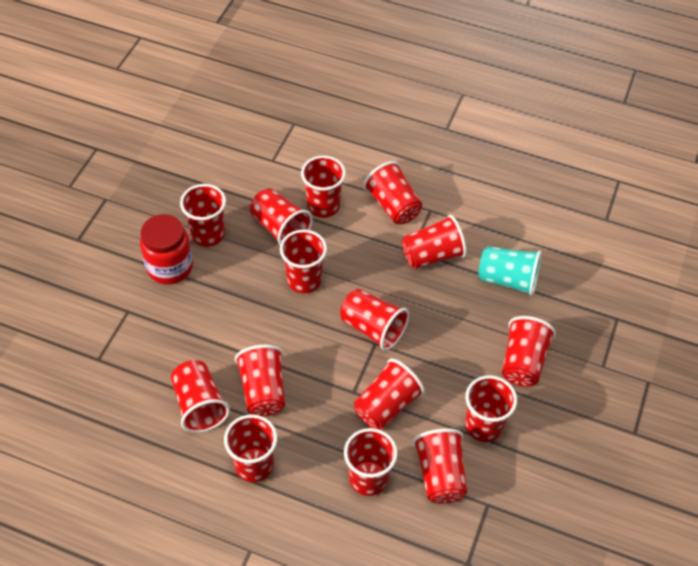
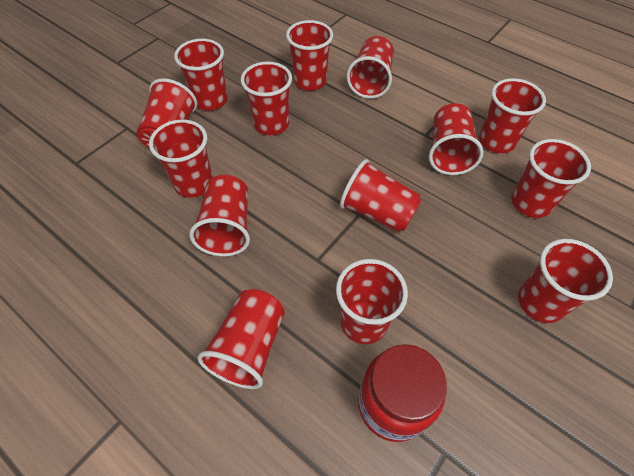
red cup: 15 -> 14
turquoise cup: 1 -> 0

